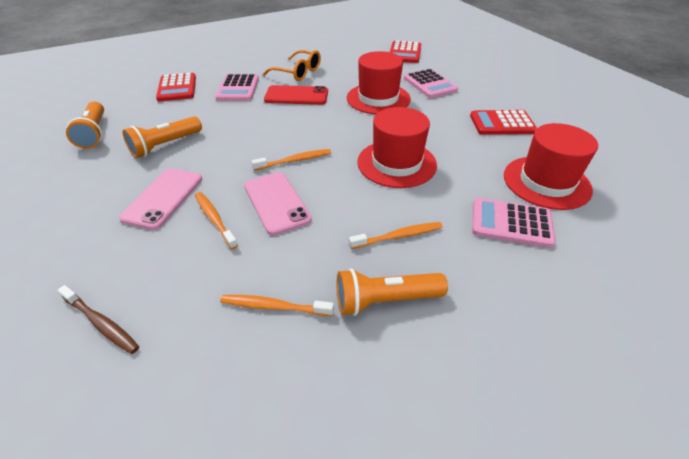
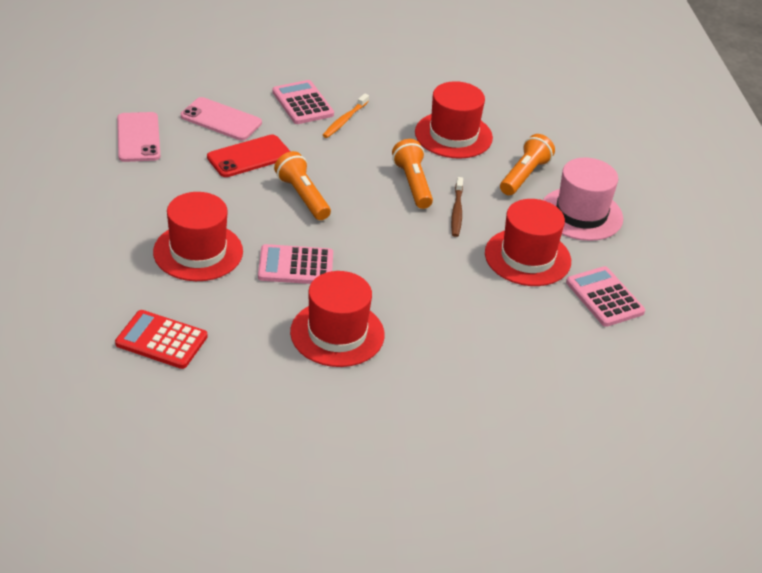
orange glasses: 1 -> 0
orange toothbrush: 4 -> 1
pink hat: 0 -> 1
red calculator: 3 -> 1
red hat: 3 -> 4

